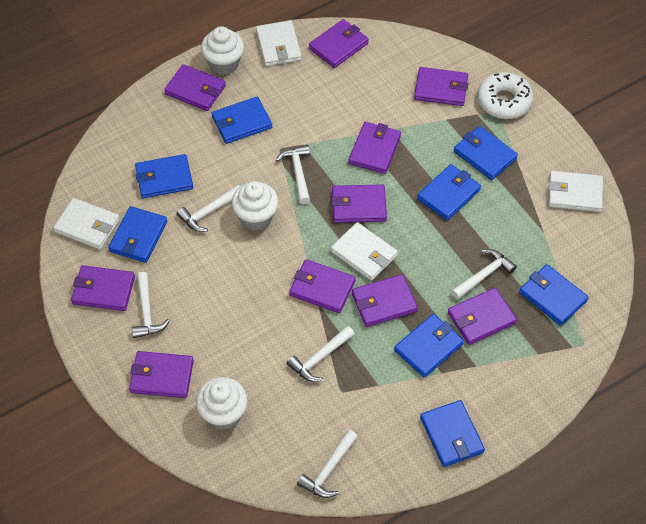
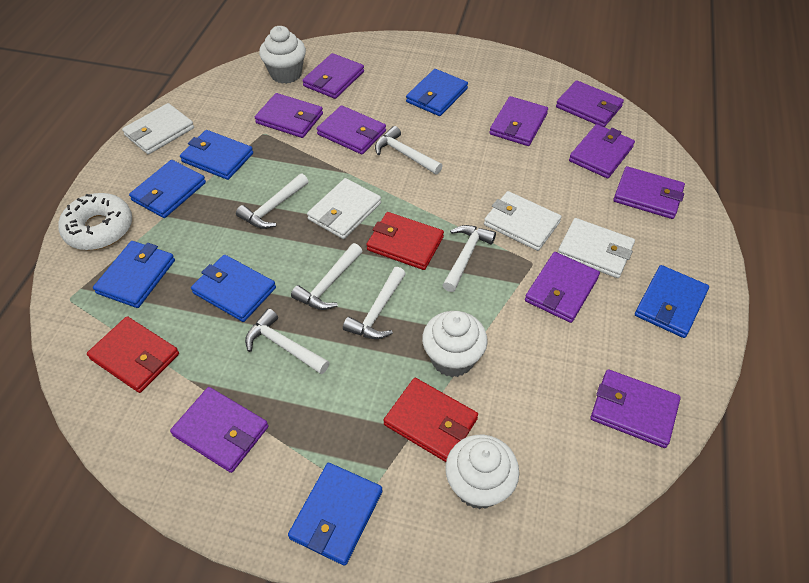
blue wallet: 8 -> 7
red wallet: 0 -> 3

